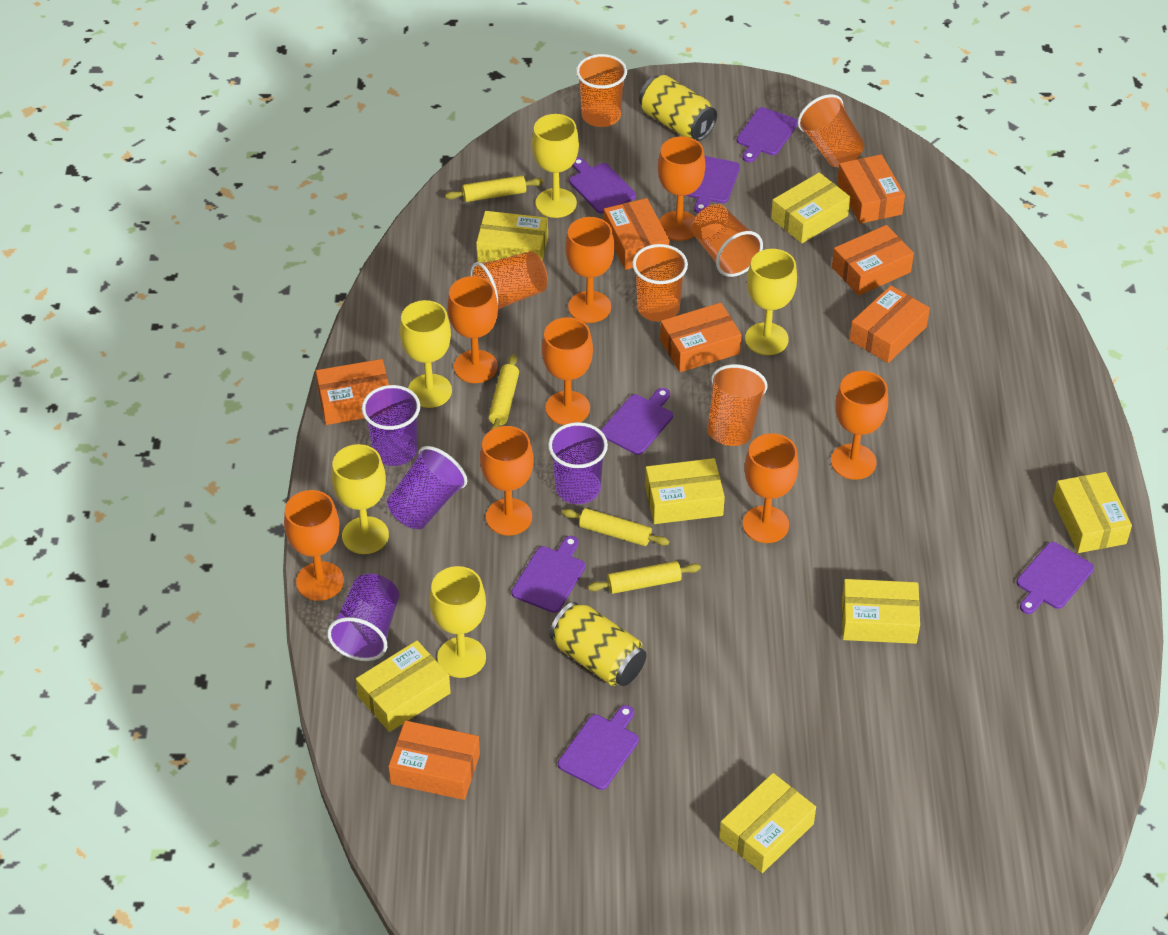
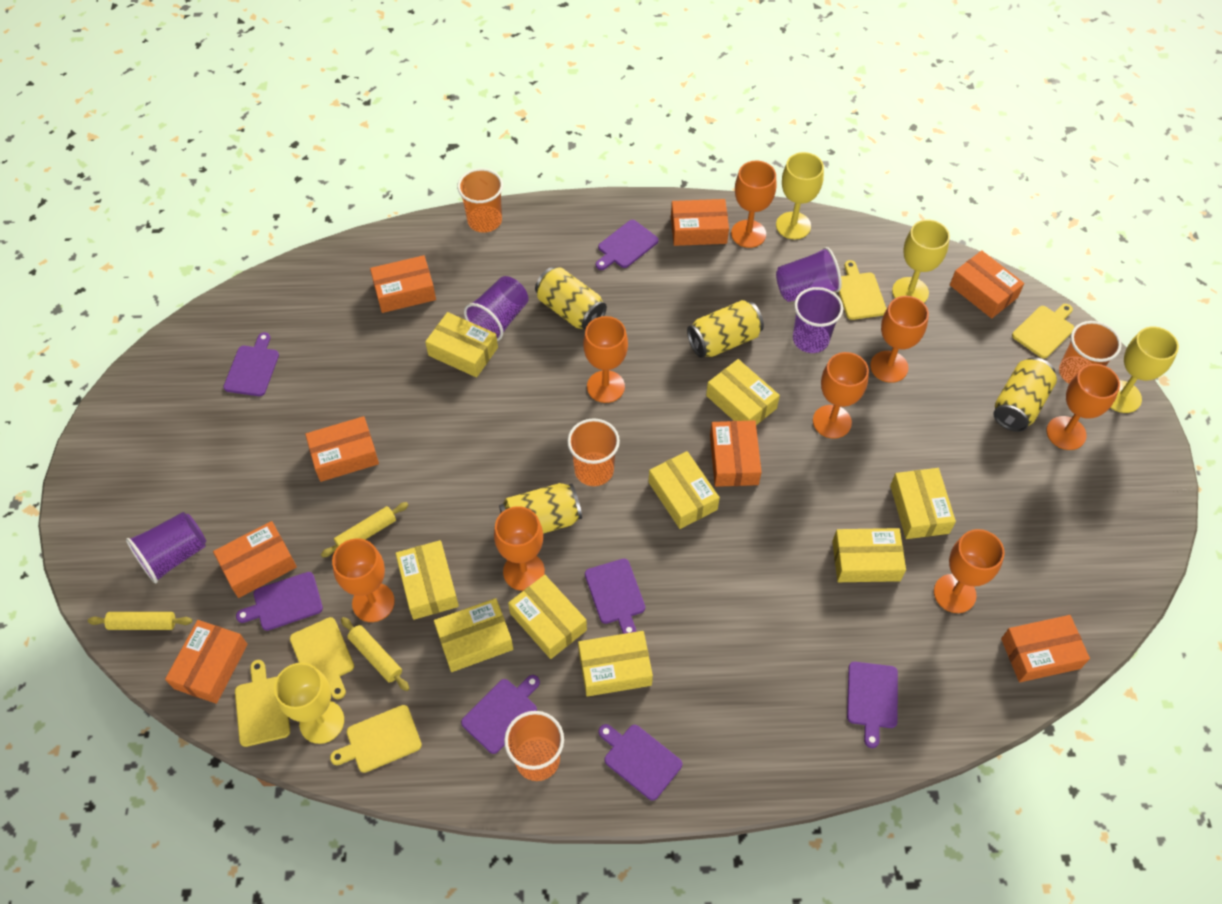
orange box: 7 -> 8
orange cup: 6 -> 4
yellow box: 7 -> 9
yellow can: 2 -> 4
yellow cutting board: 0 -> 5
yellow goblet: 5 -> 4
yellow rolling pin: 4 -> 3

